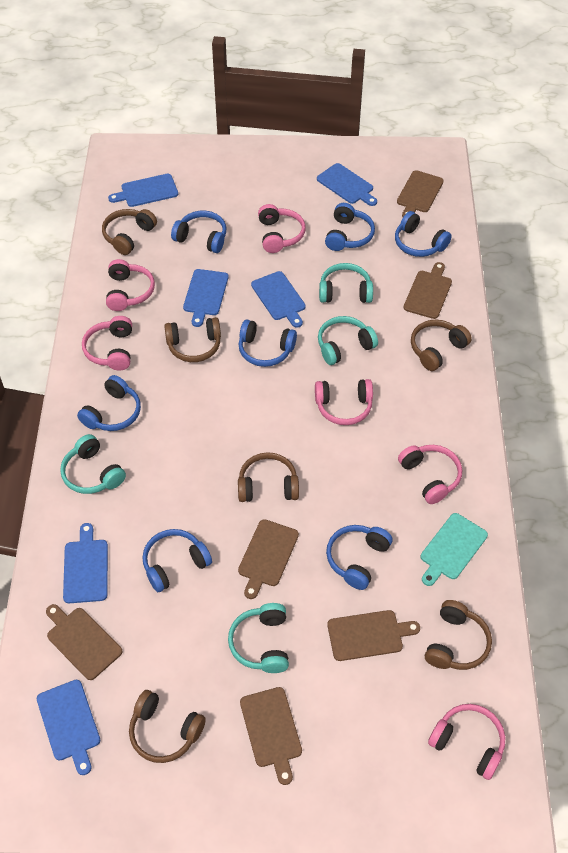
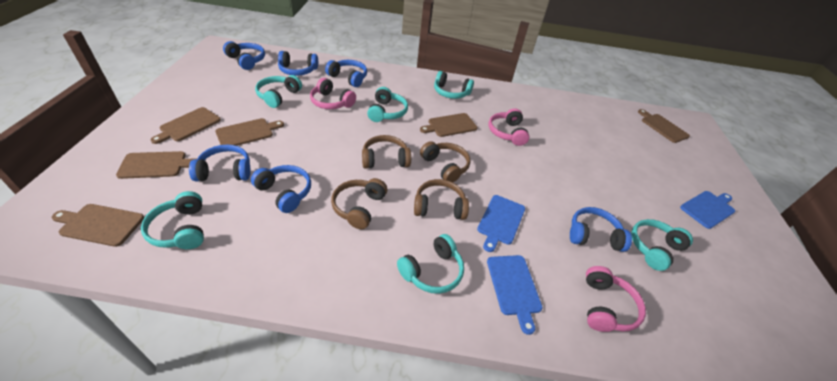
blue cutting board: 6 -> 3
blue headphones: 7 -> 6
brown headphones: 6 -> 4
pink headphones: 6 -> 3
turquoise cutting board: 1 -> 0
turquoise headphones: 4 -> 6

